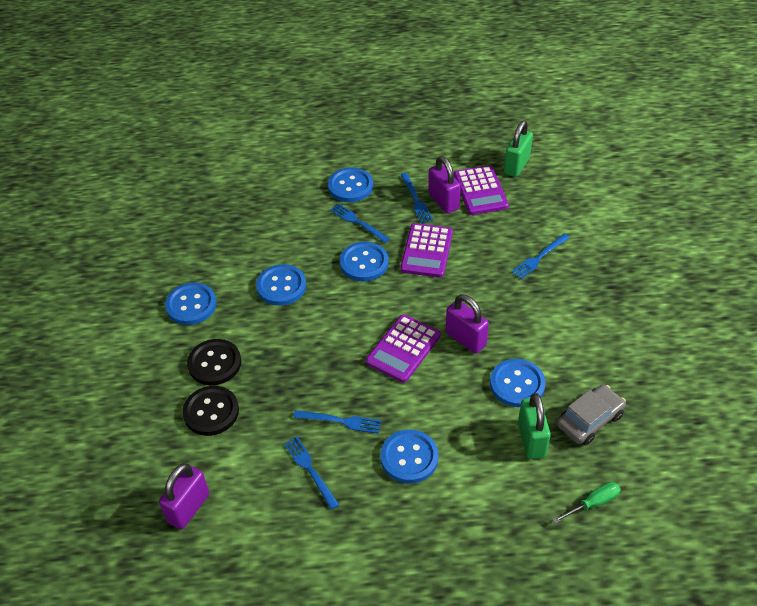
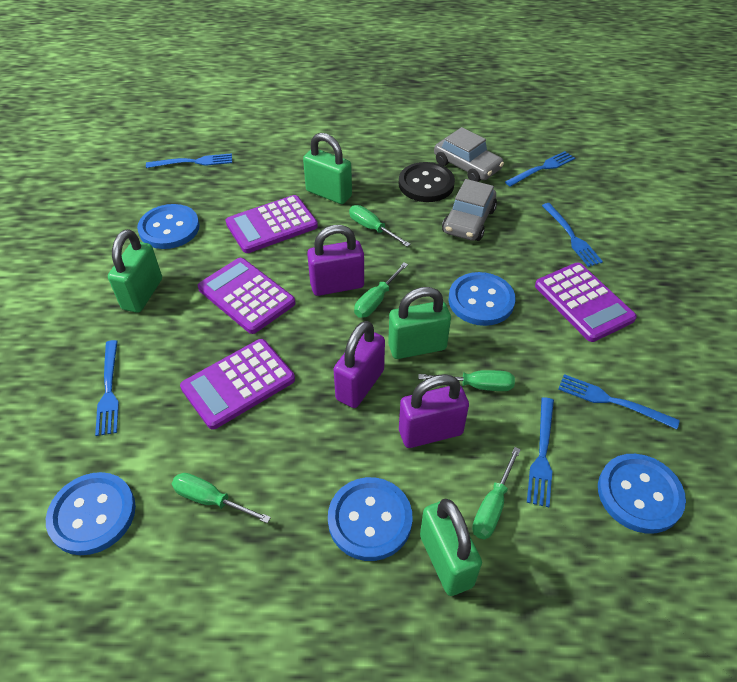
black button: 2 -> 1
blue button: 6 -> 5
blue fork: 5 -> 6
green padlock: 2 -> 4
green screwdriver: 1 -> 5
grey car: 1 -> 2
purple calculator: 3 -> 4

